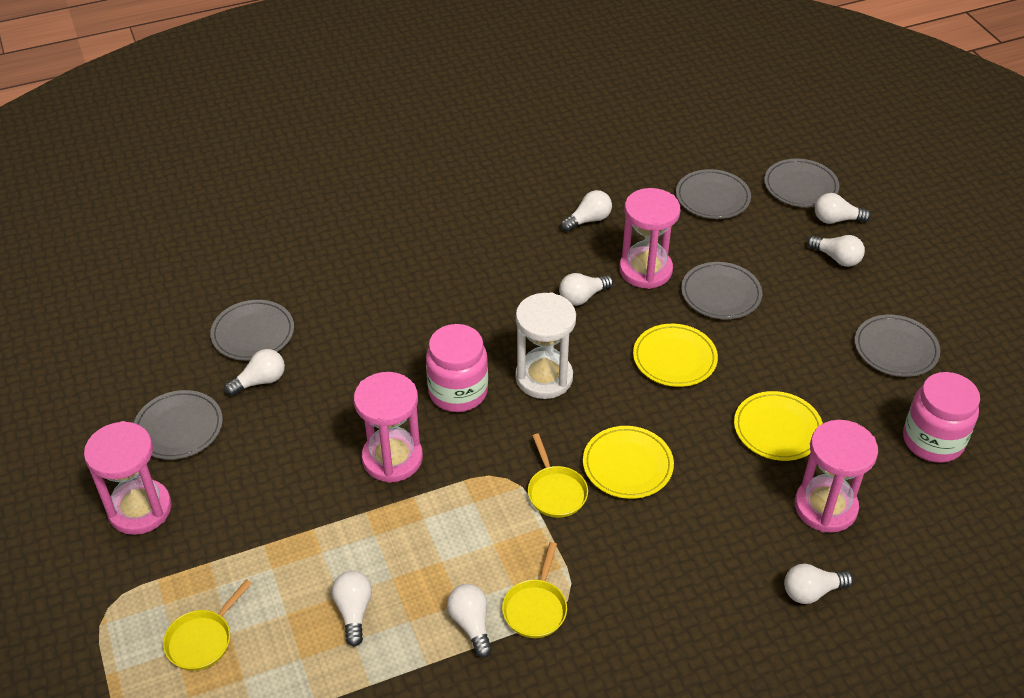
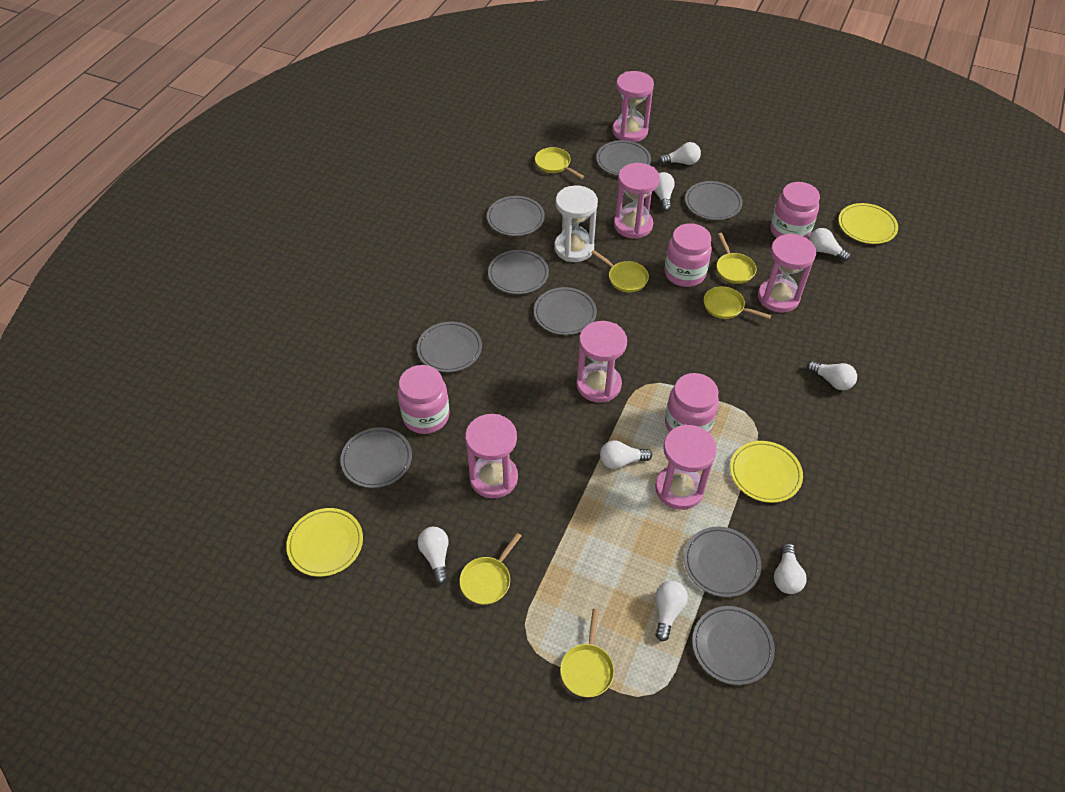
grey plate: 6 -> 9
pink hourglass: 4 -> 6
pink jar: 2 -> 4
yellow pan: 3 -> 6

